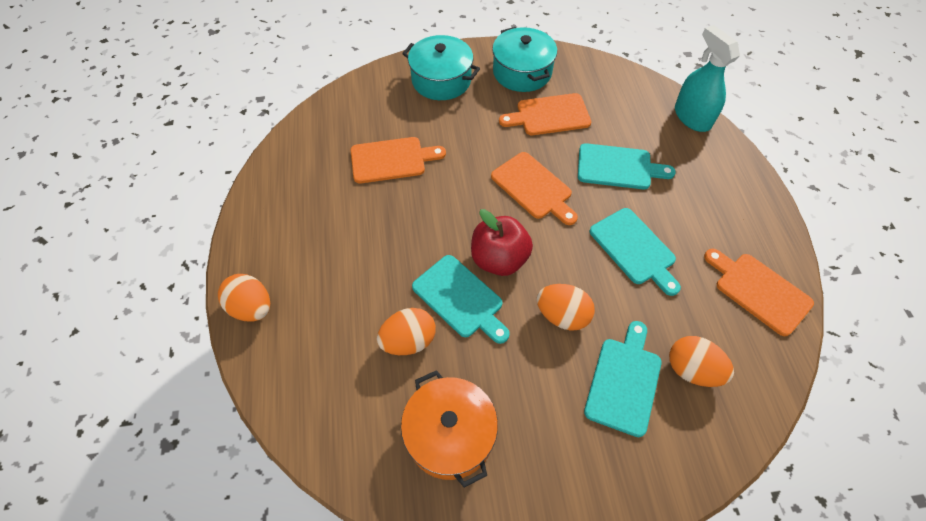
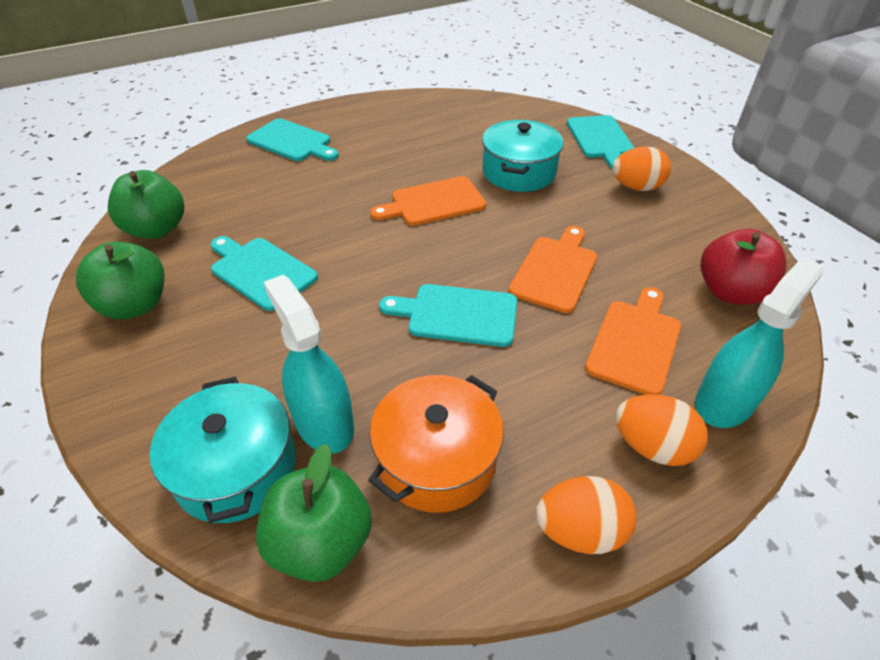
green apple: 0 -> 3
orange cutting board: 4 -> 3
orange egg: 4 -> 3
turquoise spray bottle: 1 -> 2

